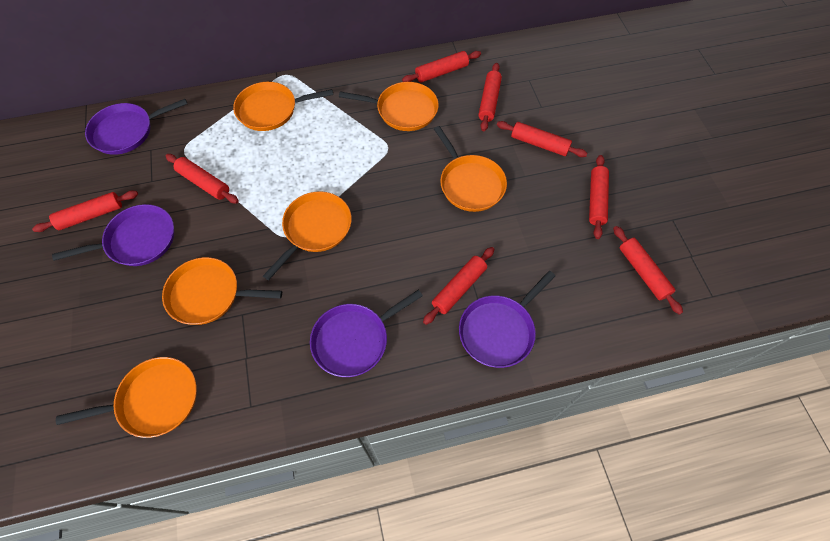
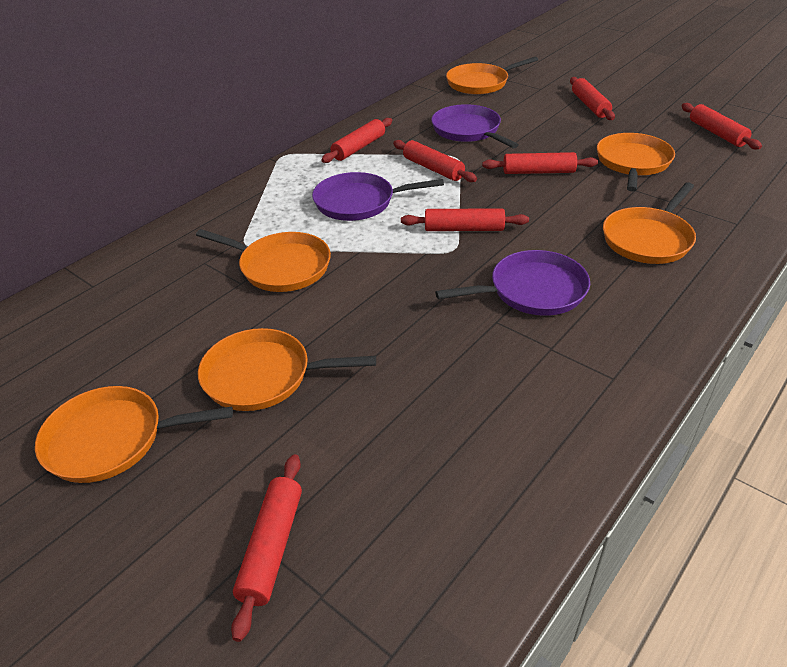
purple pan: 4 -> 3
red rolling pin: 8 -> 7

